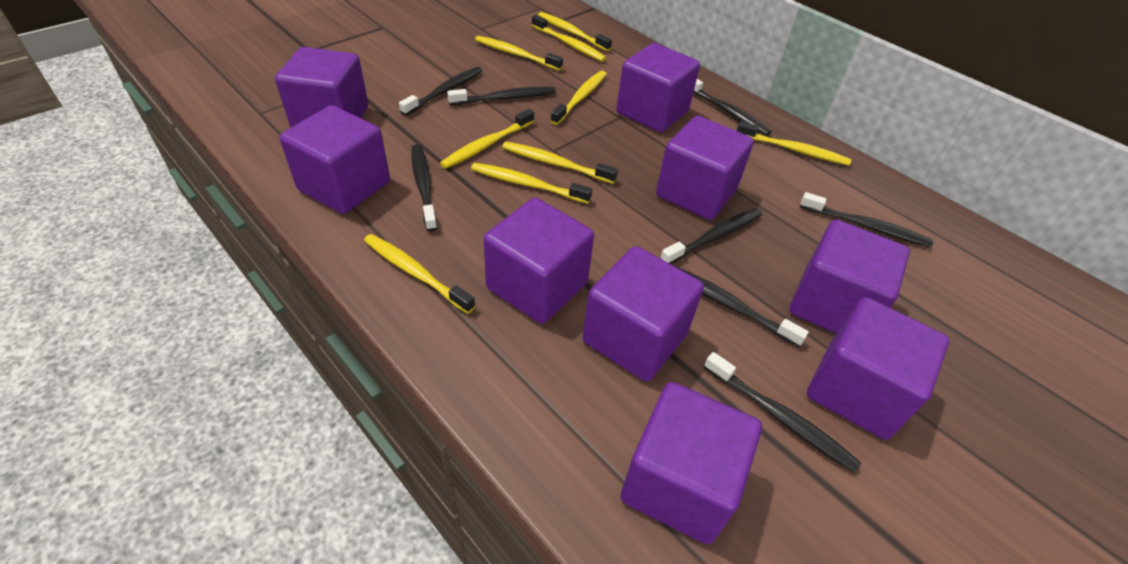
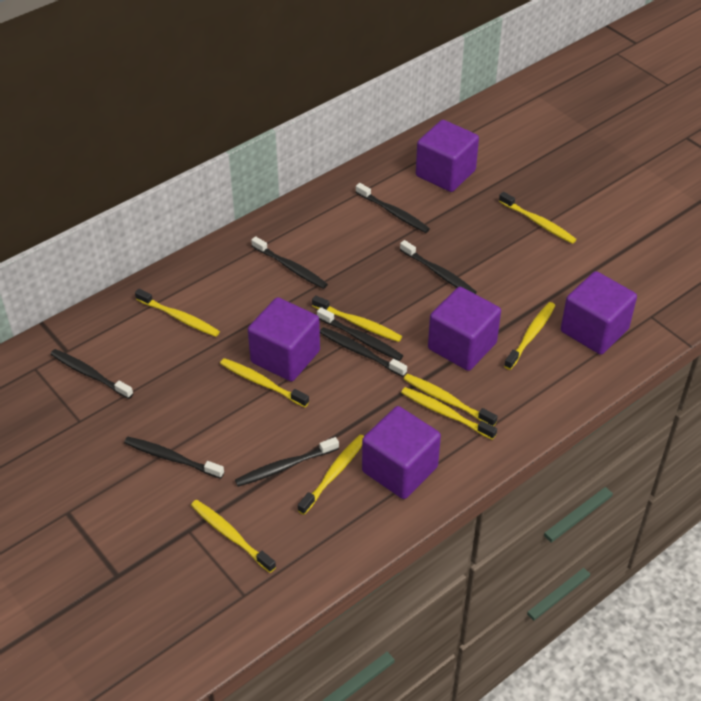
purple cube: 9 -> 5

